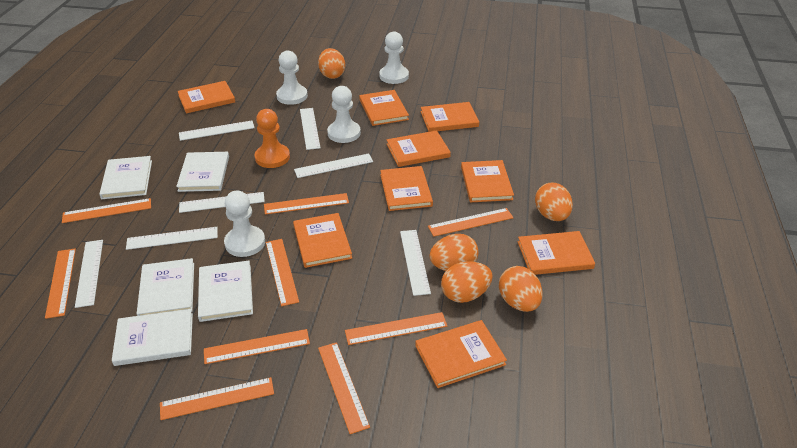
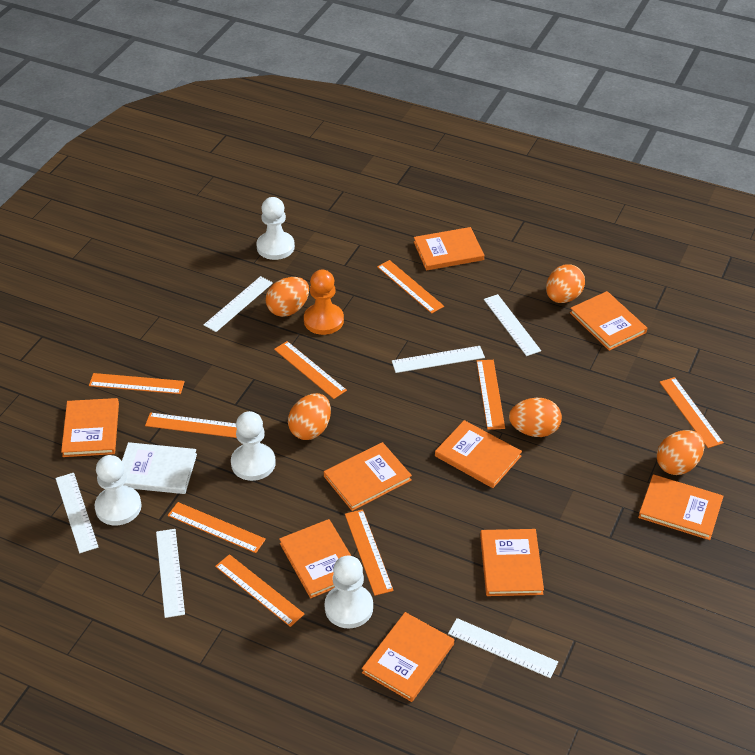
white book: 5 -> 1
white ruler: 7 -> 6

